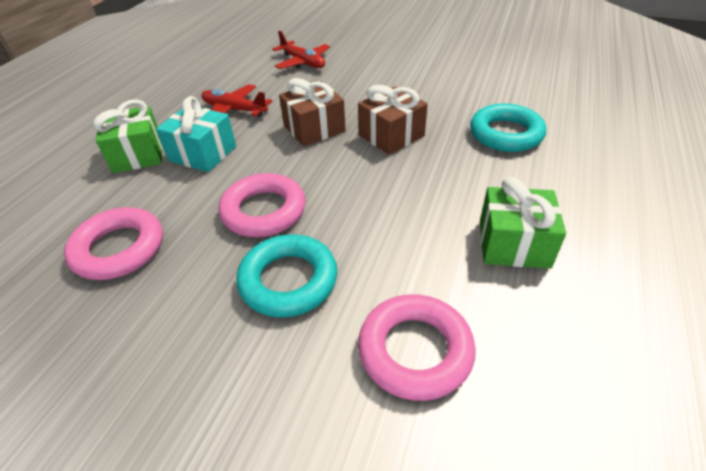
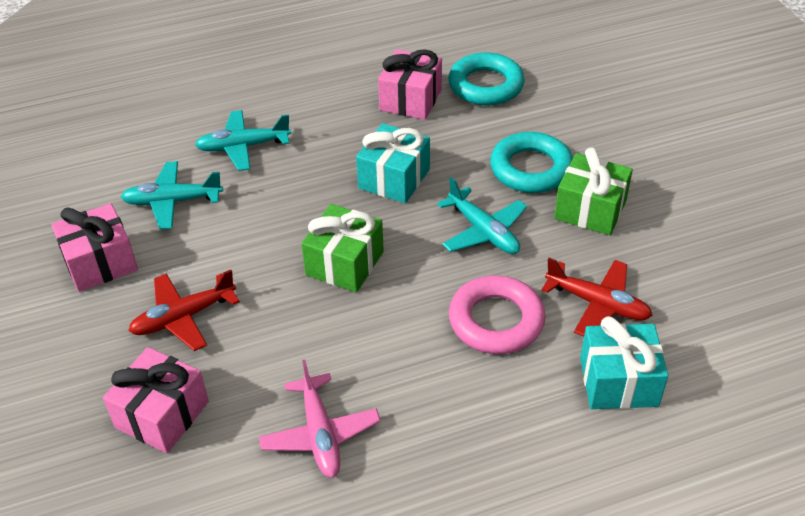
brown gift: 2 -> 0
pink gift: 0 -> 3
pink plane: 0 -> 1
pink ring: 3 -> 1
turquoise gift: 1 -> 2
turquoise plane: 0 -> 3

